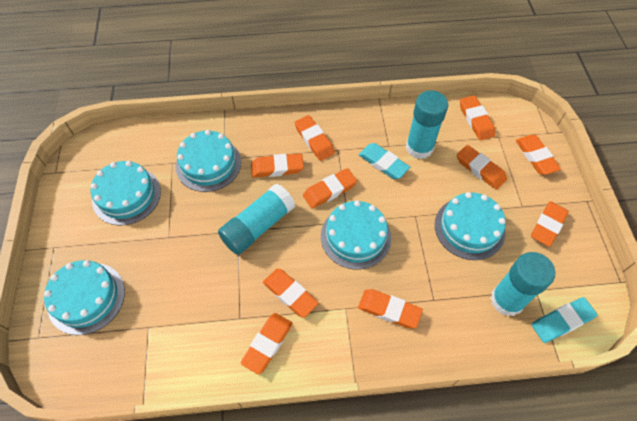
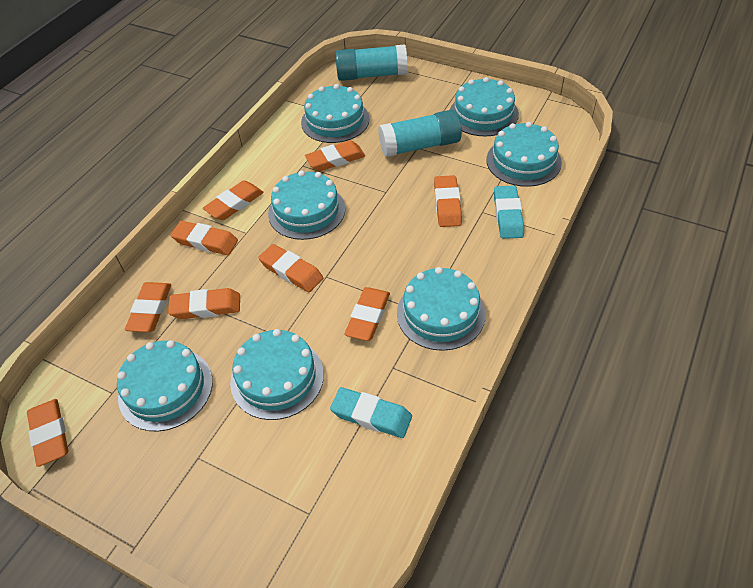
orange eraser: 10 -> 9
turquoise cake: 5 -> 7
turquoise glue stick: 3 -> 2

